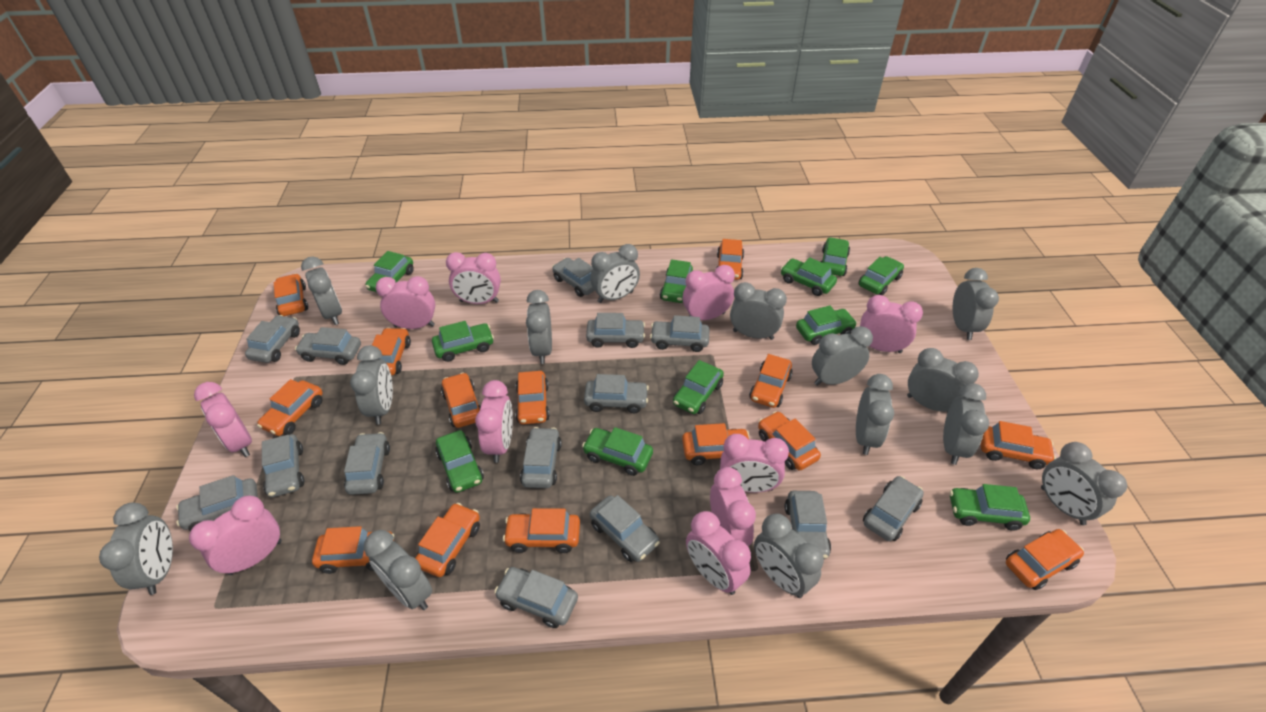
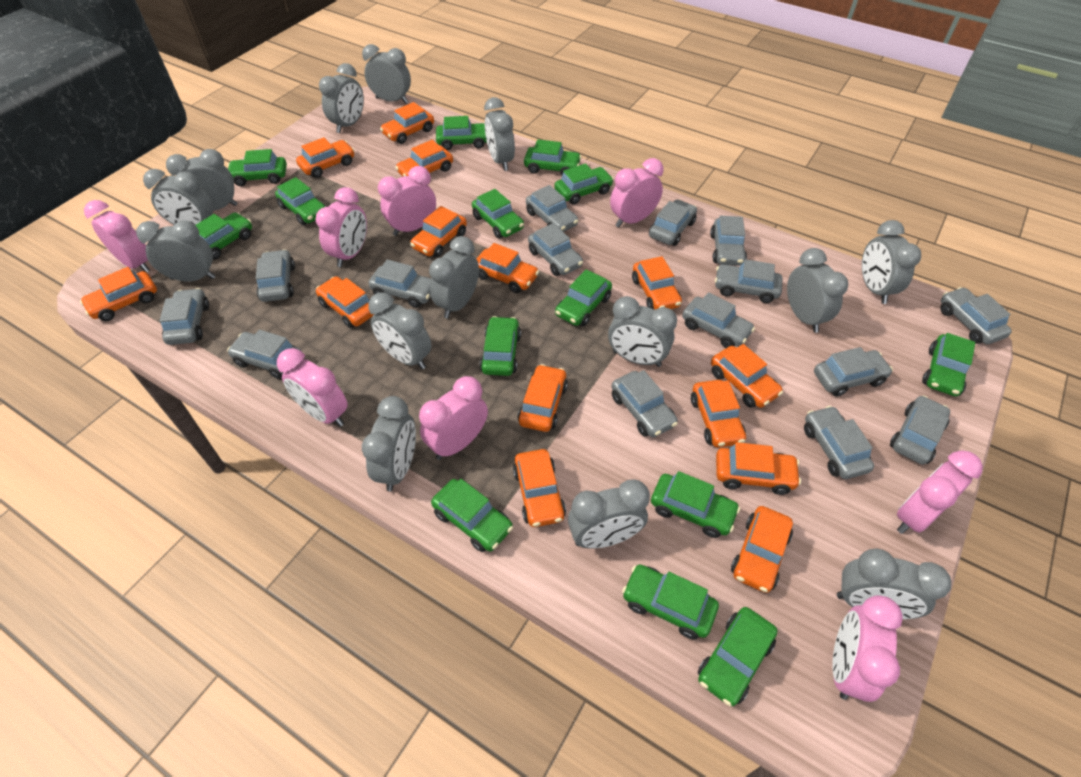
green car: 11 -> 14
grey car: 14 -> 15
pink clock: 10 -> 8

